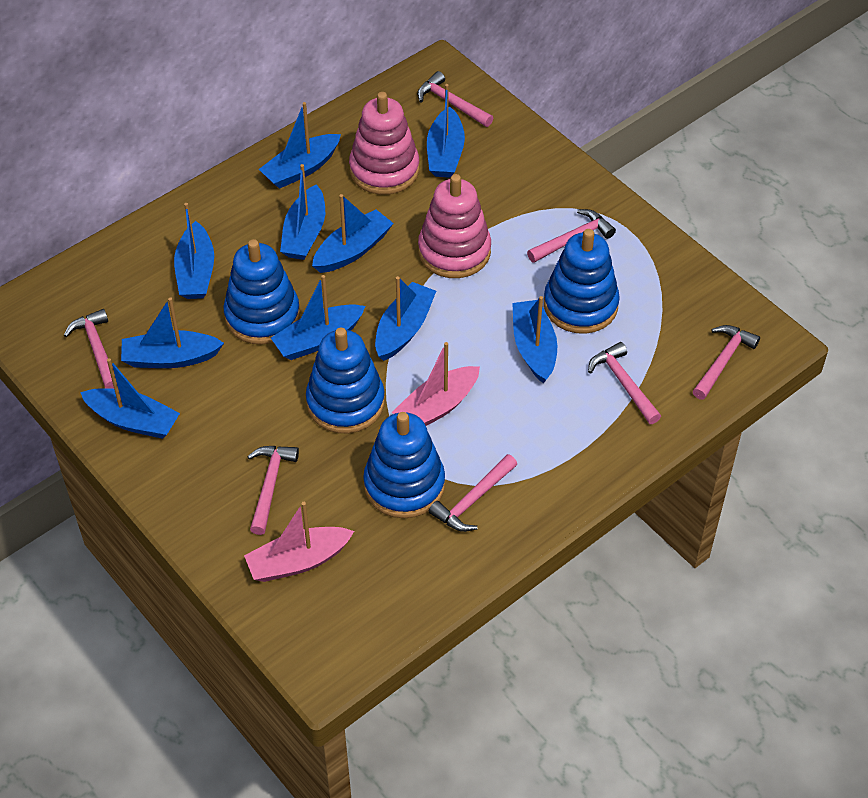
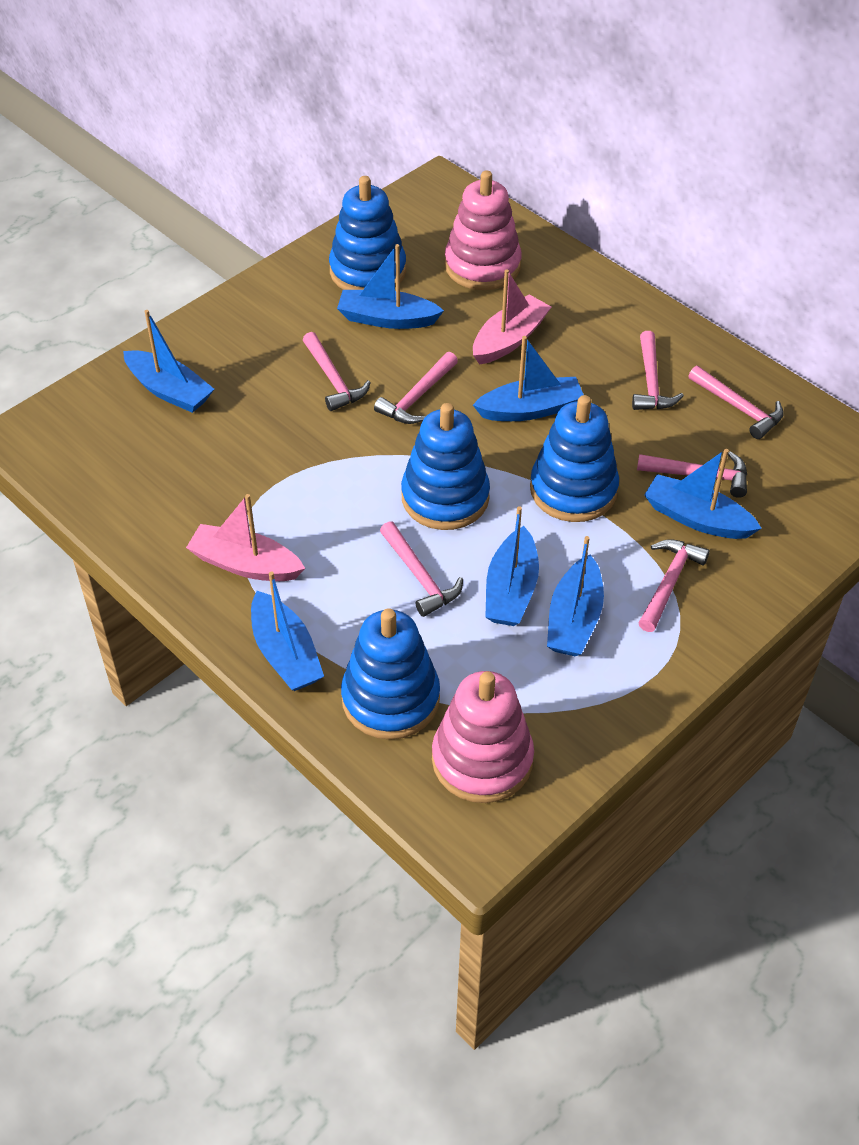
blue boat: 10 -> 7

